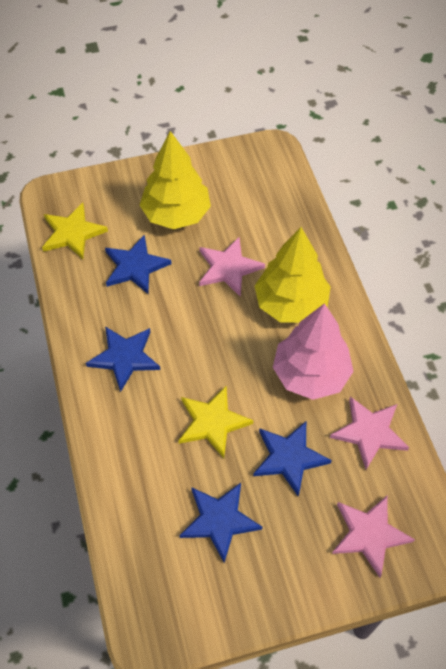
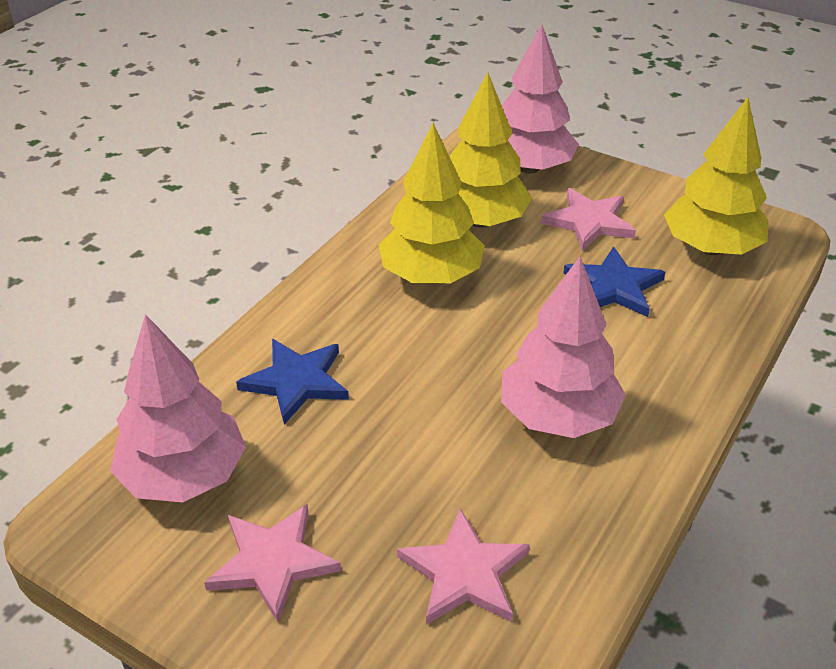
blue star: 4 -> 2
pink tree: 1 -> 3
yellow star: 2 -> 0
yellow tree: 2 -> 3

